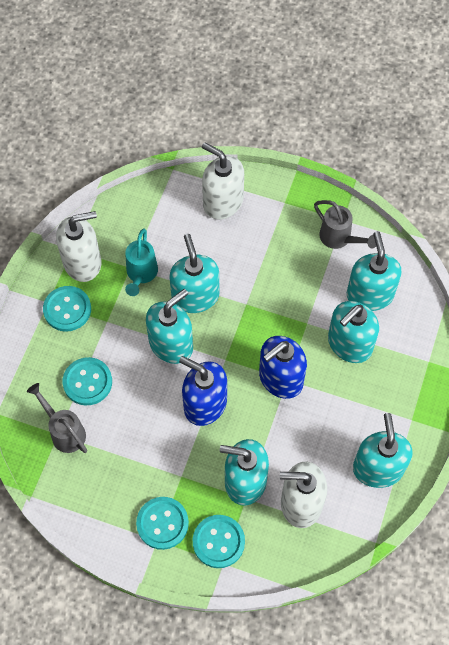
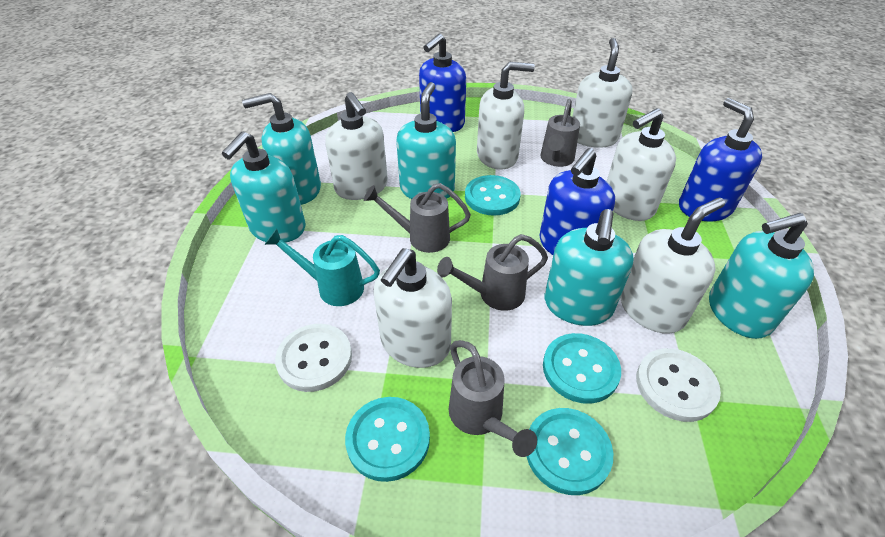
blue soap dispenser: 2 -> 3
grey watering can: 2 -> 4
turquoise soap dispenser: 6 -> 5
white button: 0 -> 2
white soap dispenser: 3 -> 6

